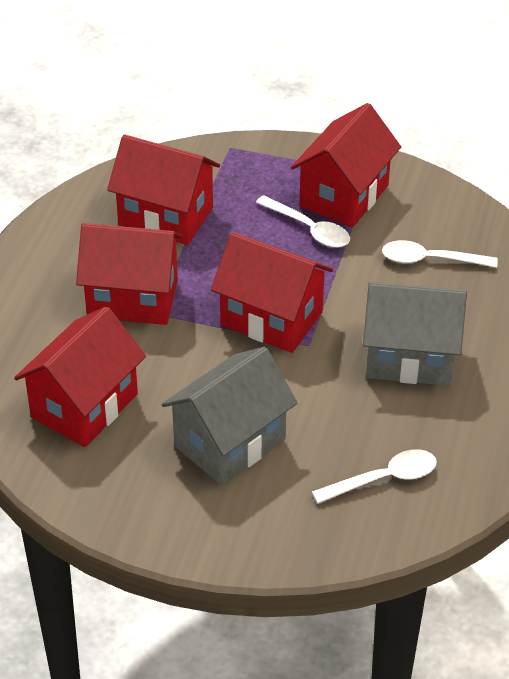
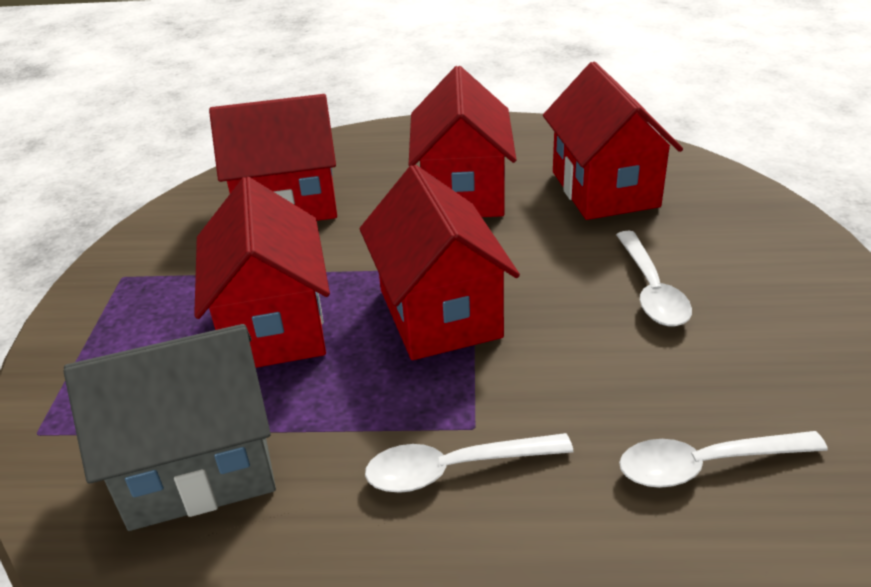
grey house: 2 -> 1

